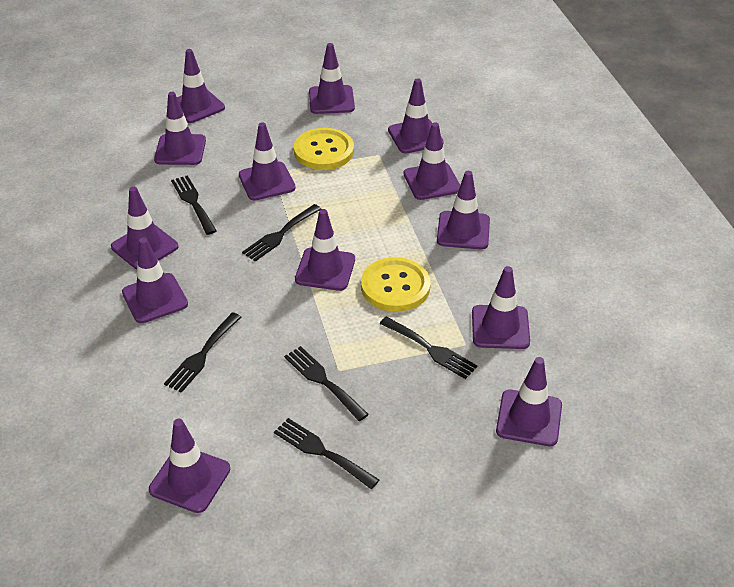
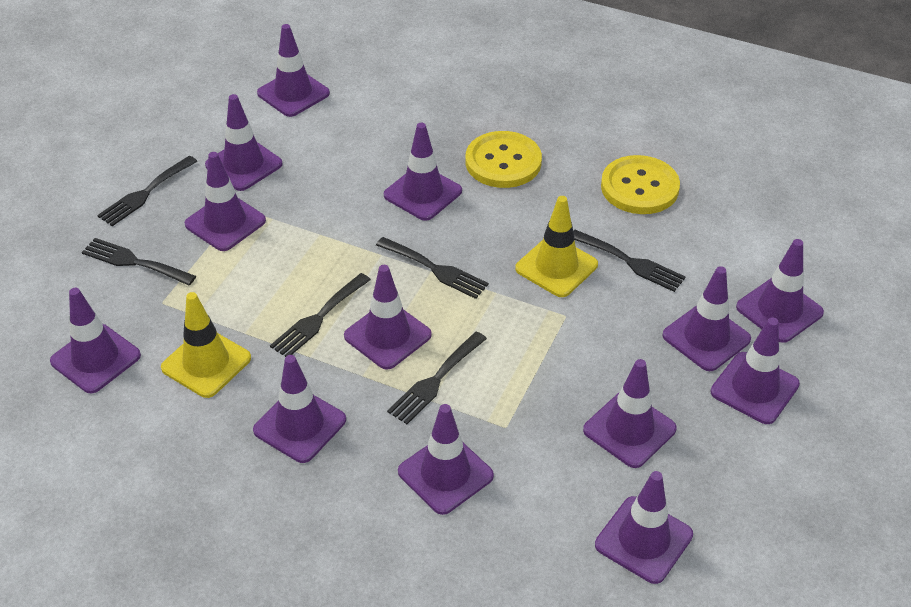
yellow traffic cone: 0 -> 2

